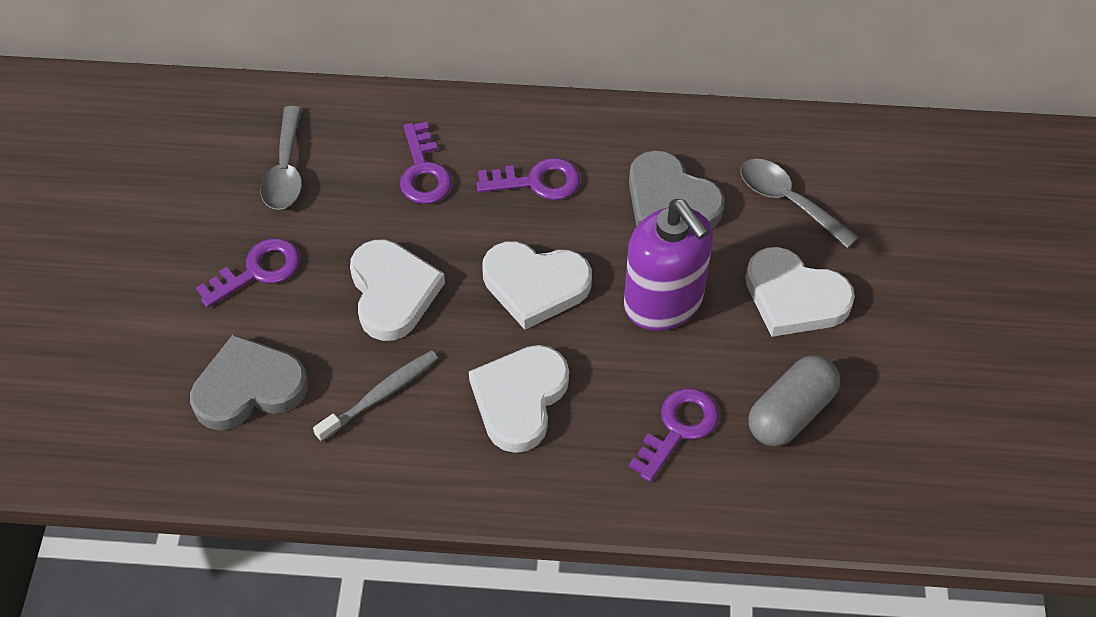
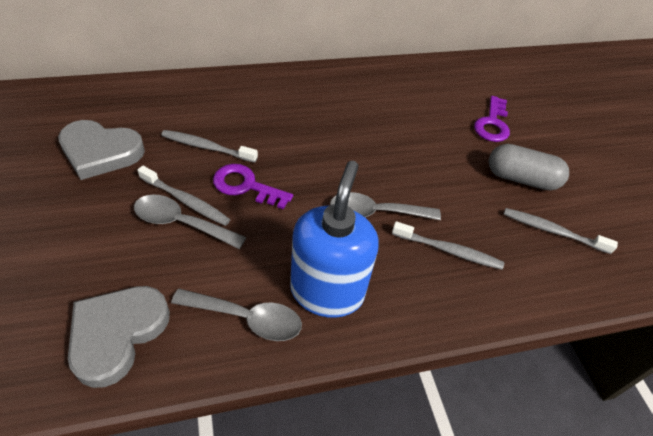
blue soap dispenser: 0 -> 1
grey spoon: 2 -> 3
grey toothbrush: 1 -> 4
purple key: 4 -> 2
purple soap dispenser: 1 -> 0
white heart: 4 -> 0

